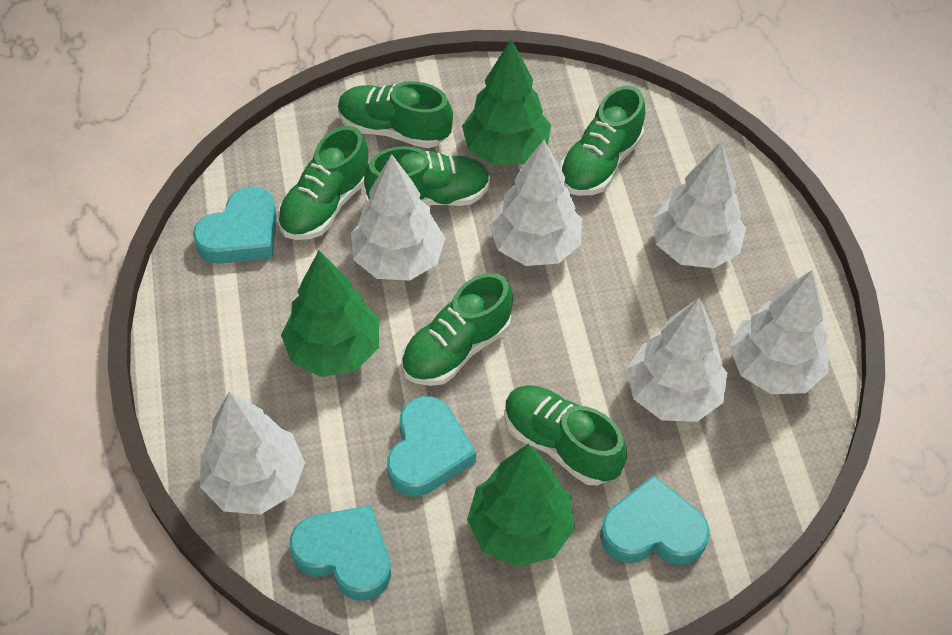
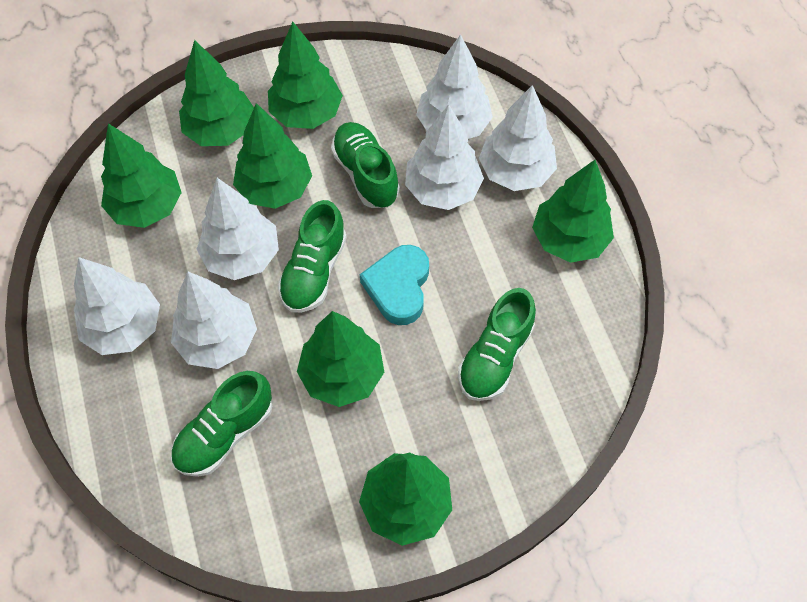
green shoe: 6 -> 4
green tree: 3 -> 7
turquoise heart: 4 -> 1

